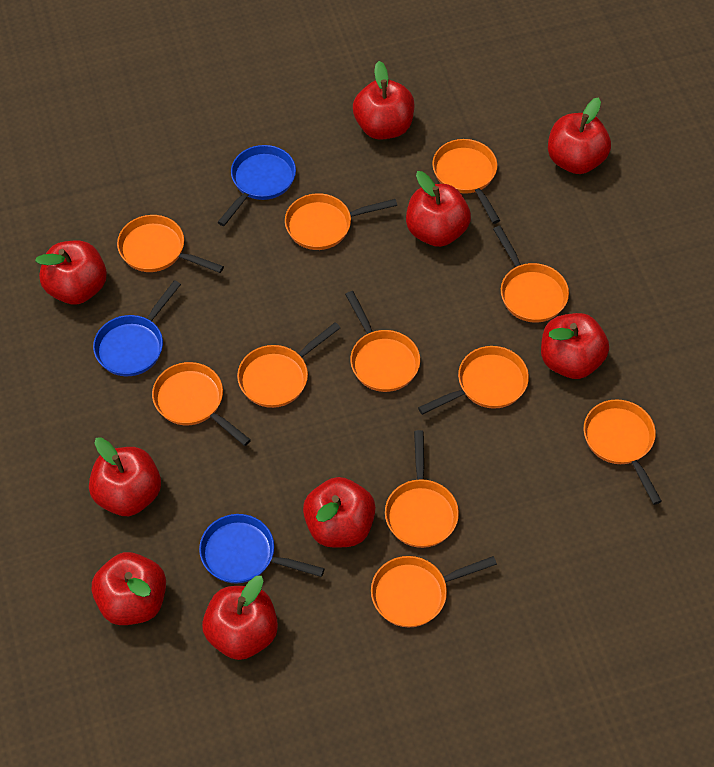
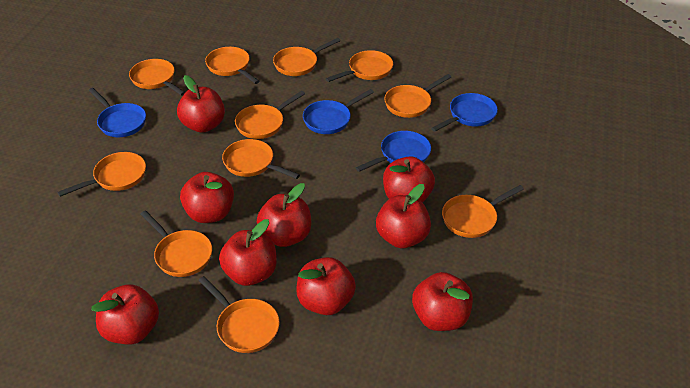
blue pan: 3 -> 4

